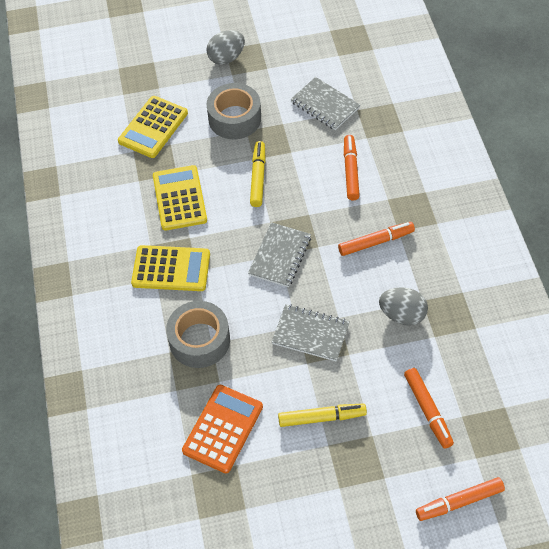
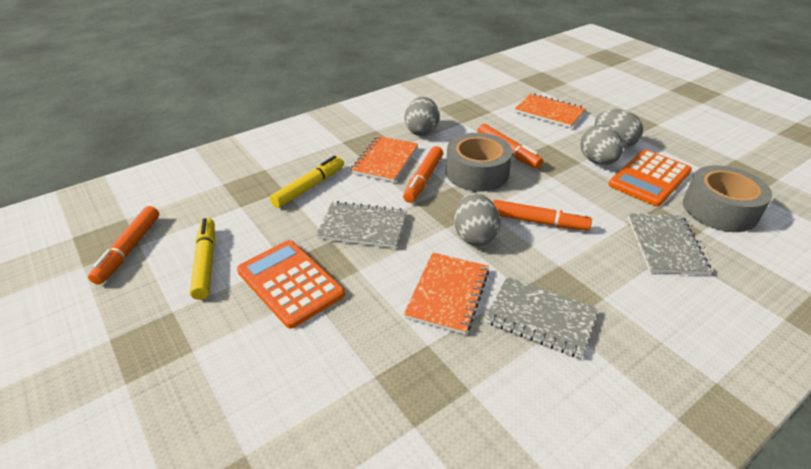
grey egg: 2 -> 4
orange calculator: 1 -> 2
orange notebook: 0 -> 3
yellow calculator: 3 -> 0

